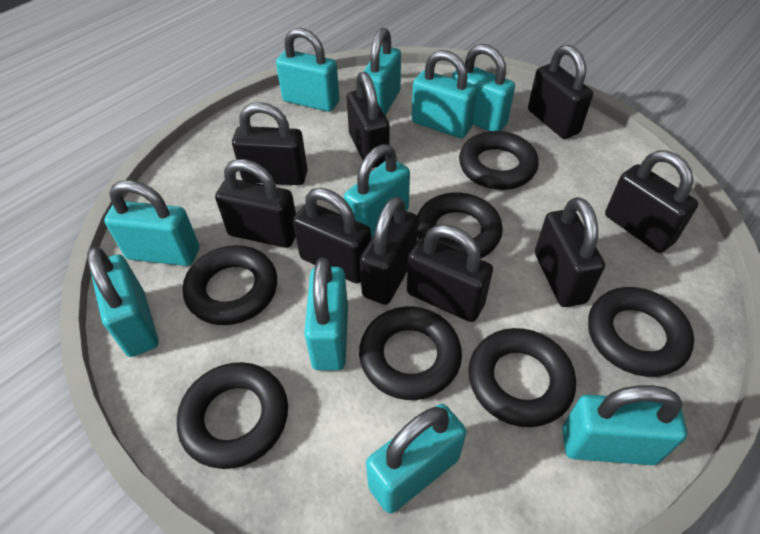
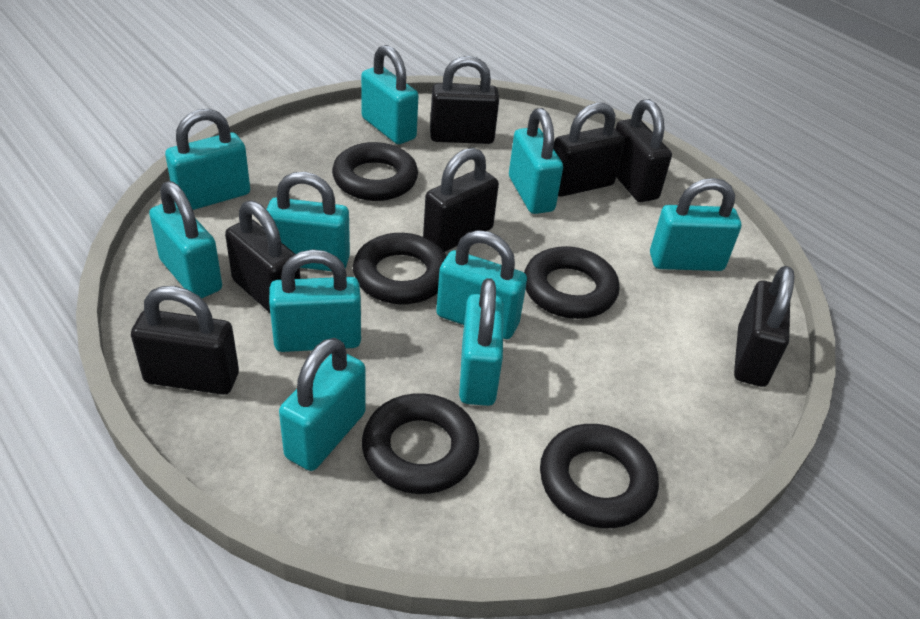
black padlock: 9 -> 7
black ring: 7 -> 5

